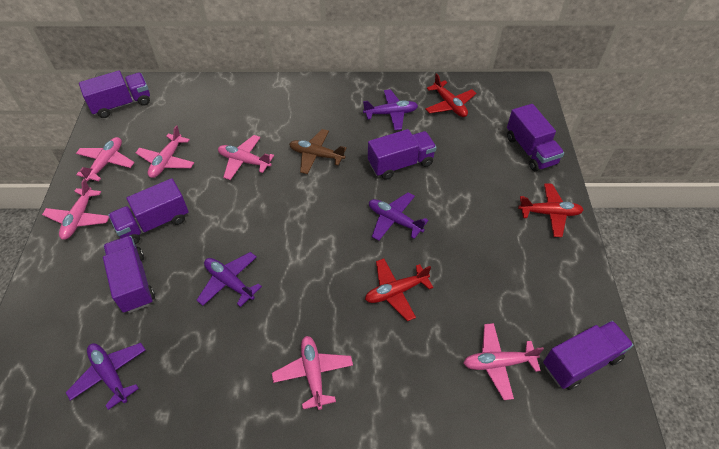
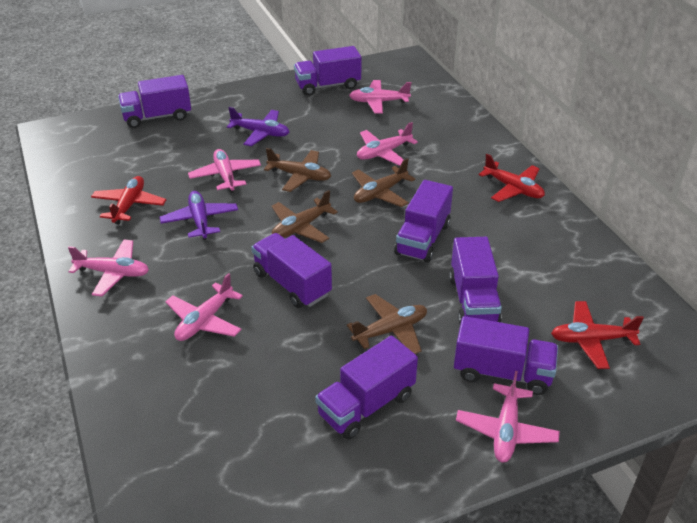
brown plane: 1 -> 4
purple plane: 4 -> 2
purple truck: 6 -> 7

